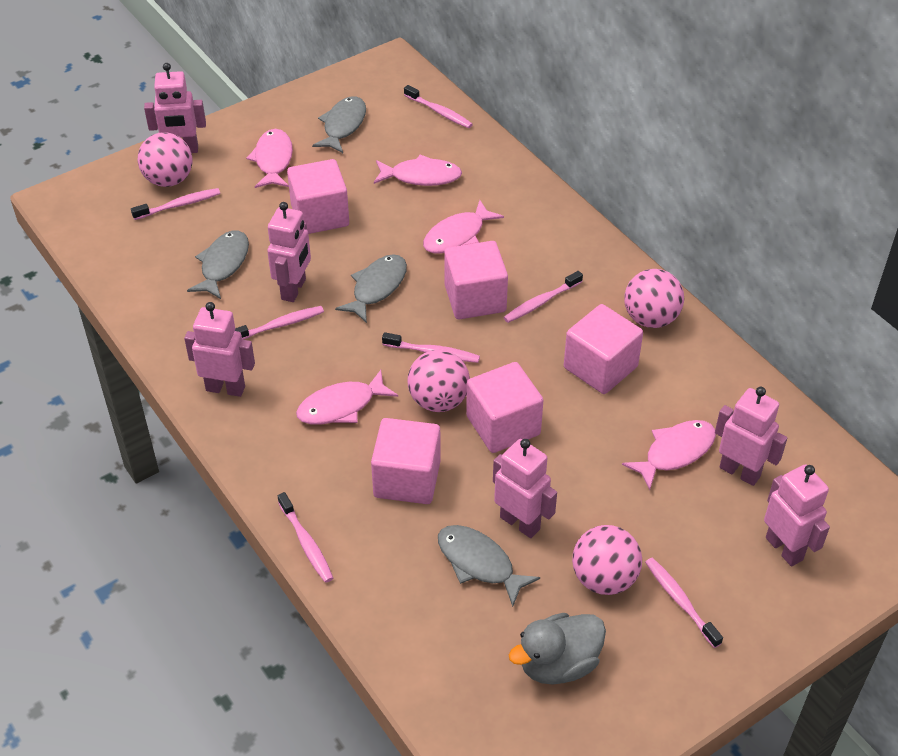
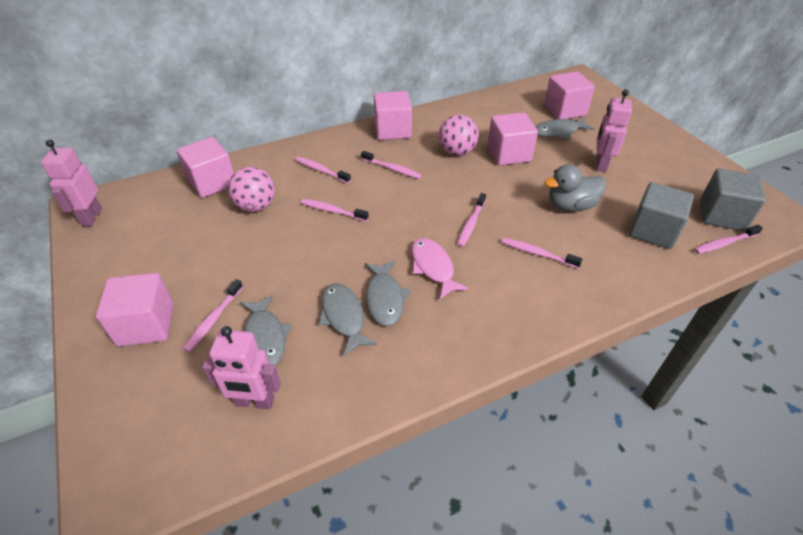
grey cube: 0 -> 2
pink ball: 4 -> 2
pink fish: 5 -> 1
pink robot: 6 -> 3

